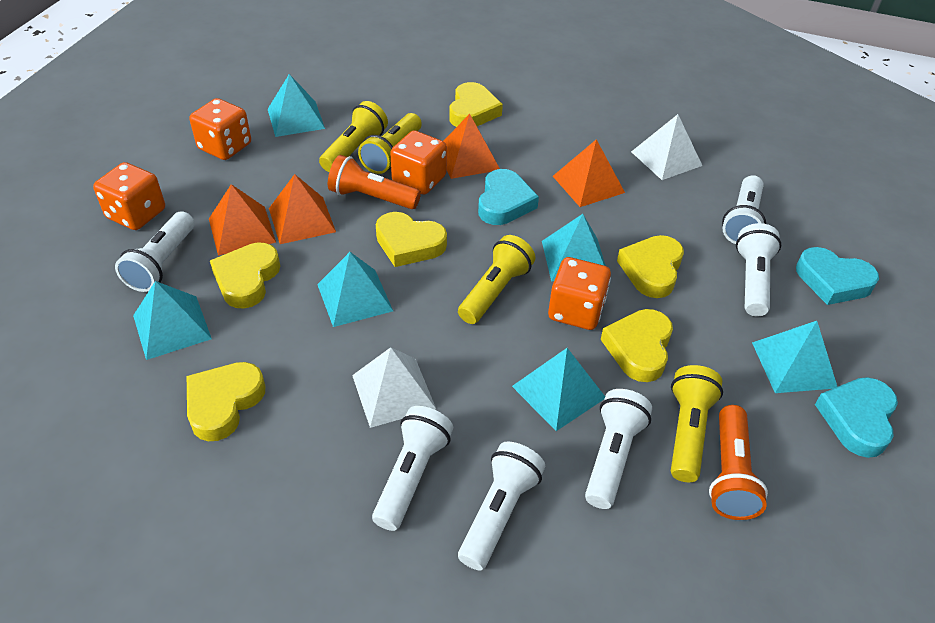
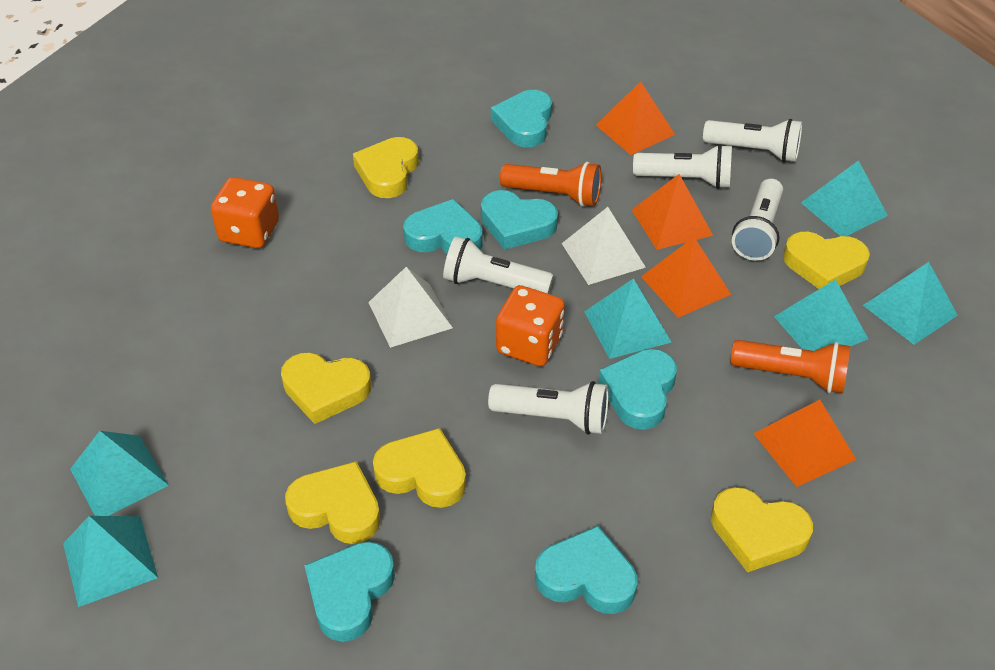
orange dice: 4 -> 2
turquoise heart: 3 -> 6
white flashlight: 6 -> 5
yellow flashlight: 4 -> 0

